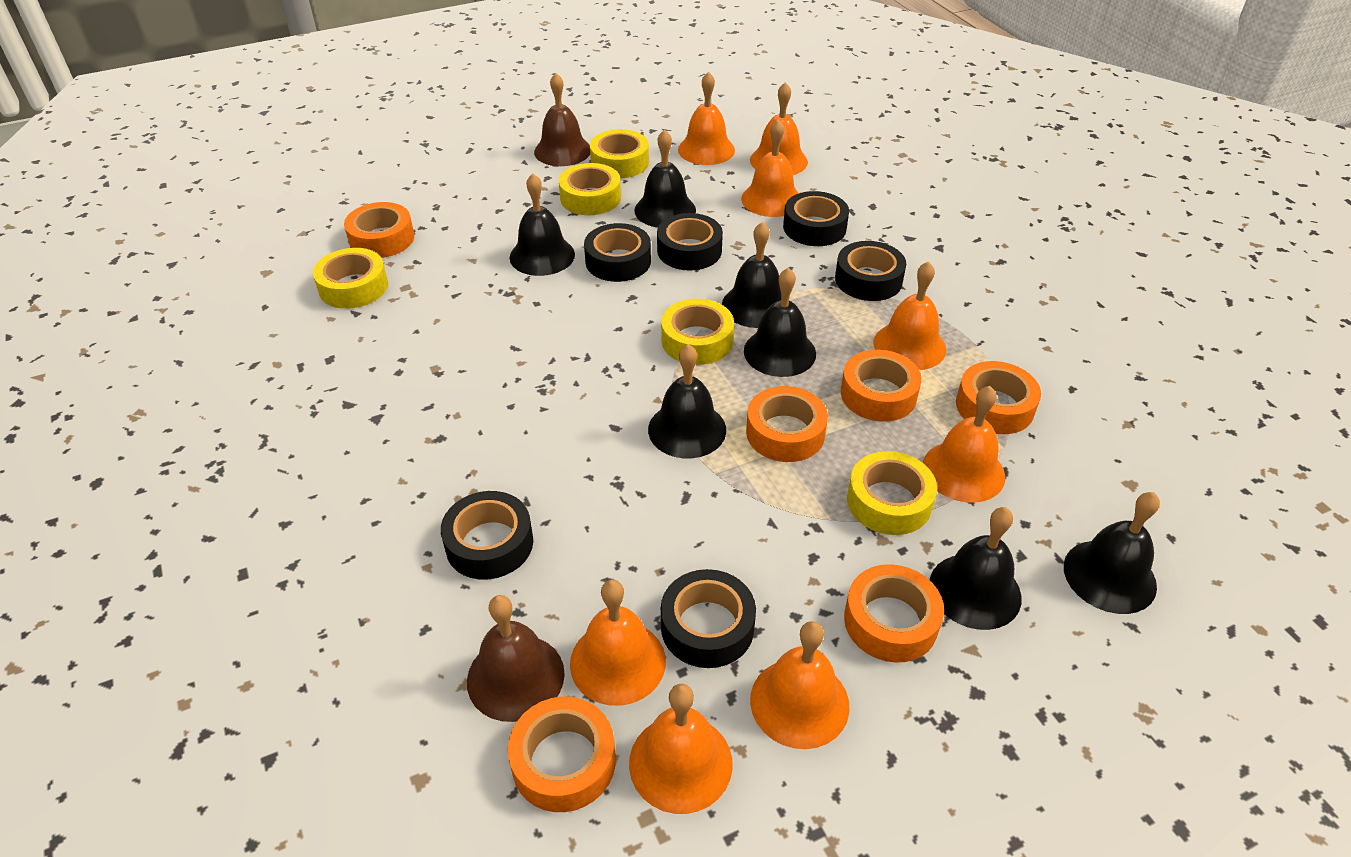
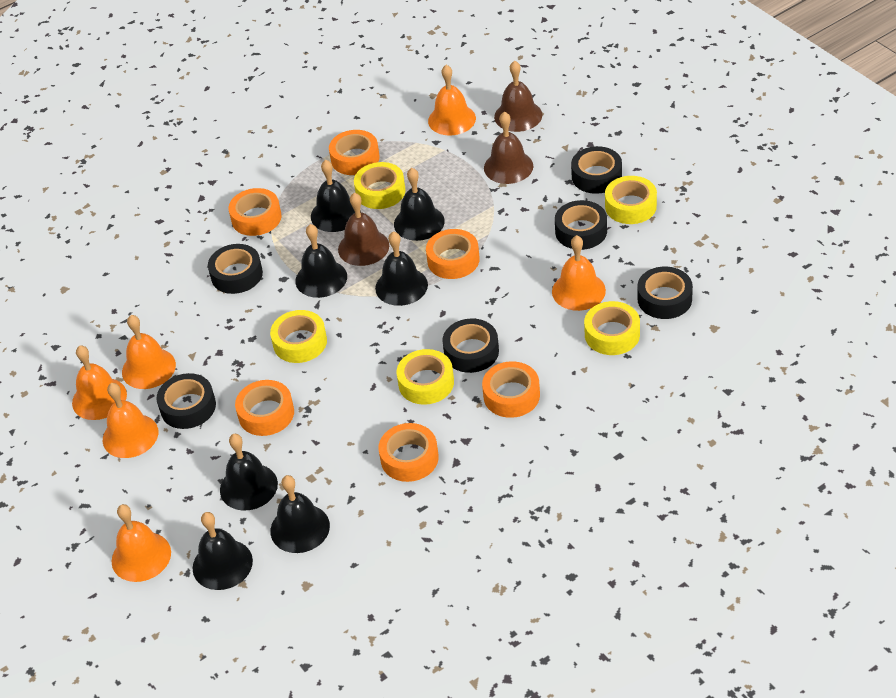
brown bell: 2 -> 3
orange bell: 8 -> 6

